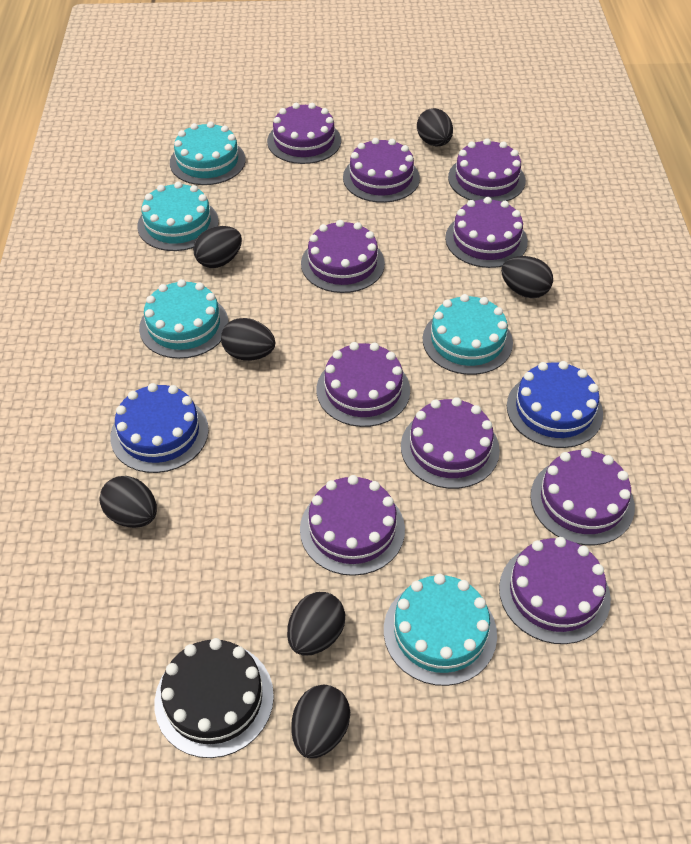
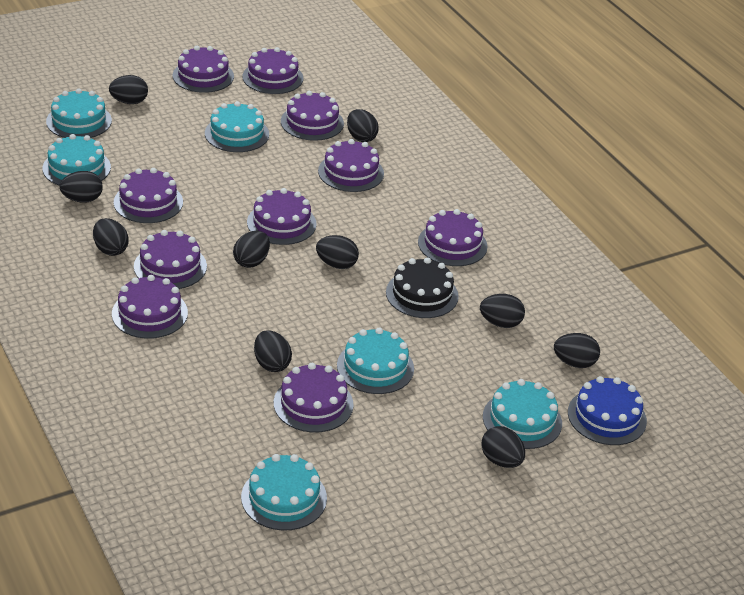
black egg: 7 -> 10
blue cake: 2 -> 1
turquoise cake: 5 -> 6

